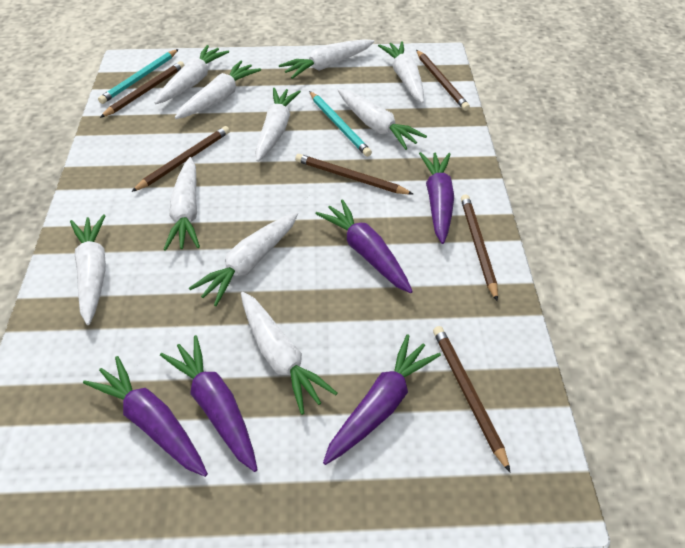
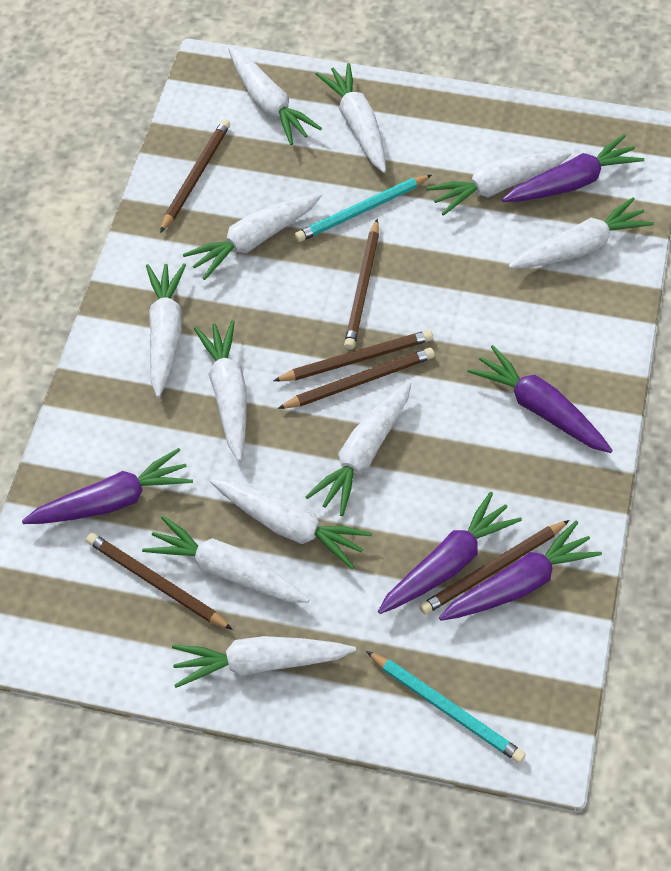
white carrot: 10 -> 11

